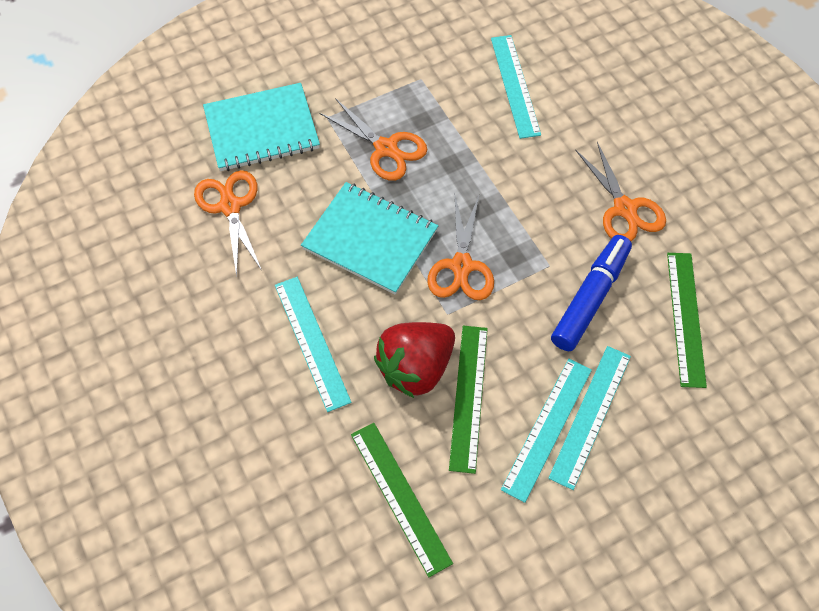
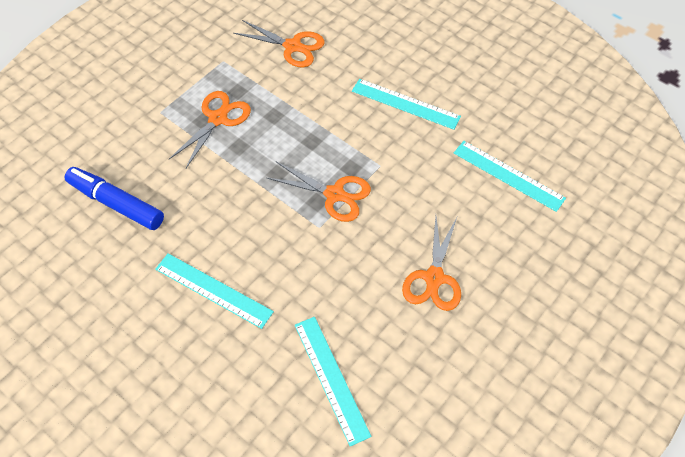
green ruler: 3 -> 0
red strawberry: 1 -> 0
turquoise notebook: 2 -> 0

